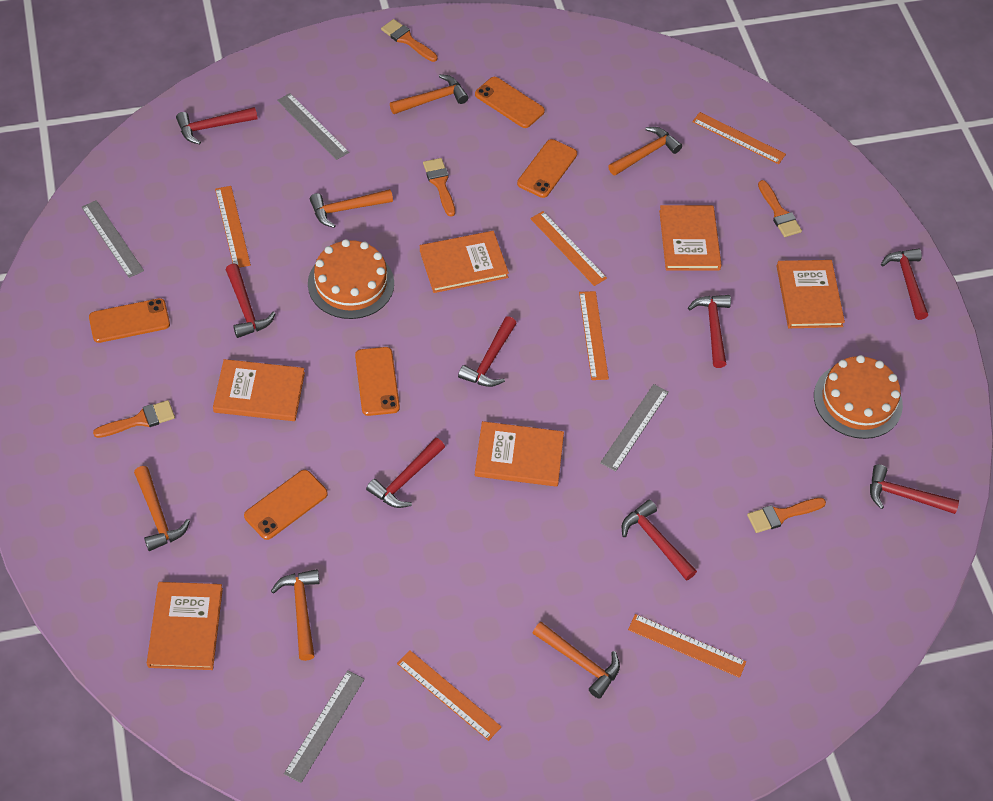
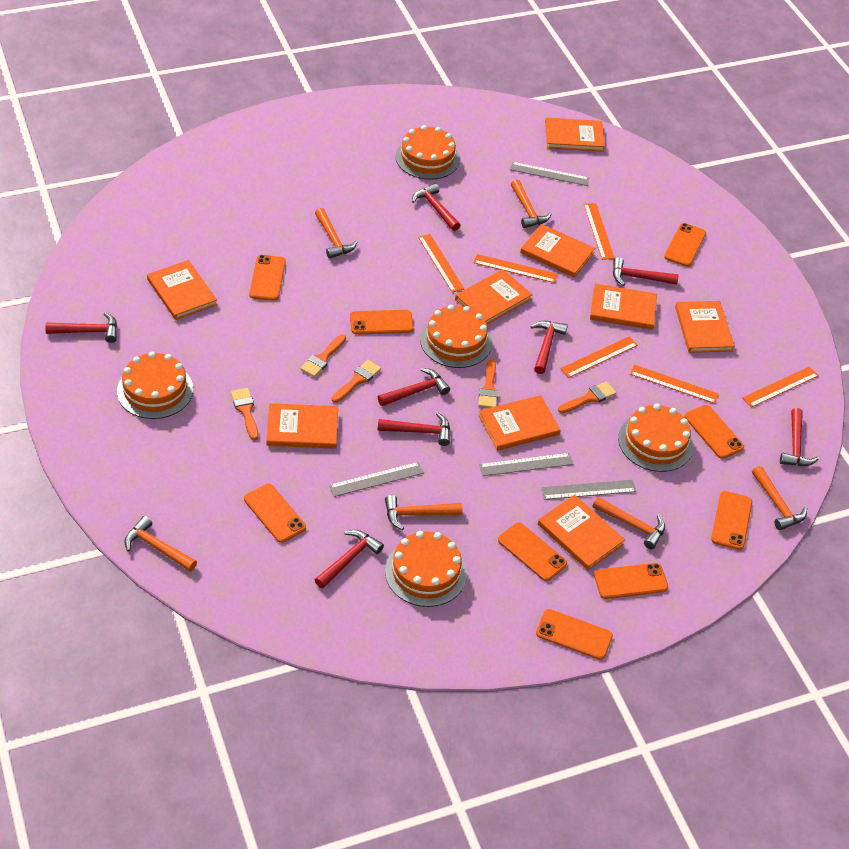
orange book: 6 -> 9
orange cake: 2 -> 5
orange phone: 5 -> 9

